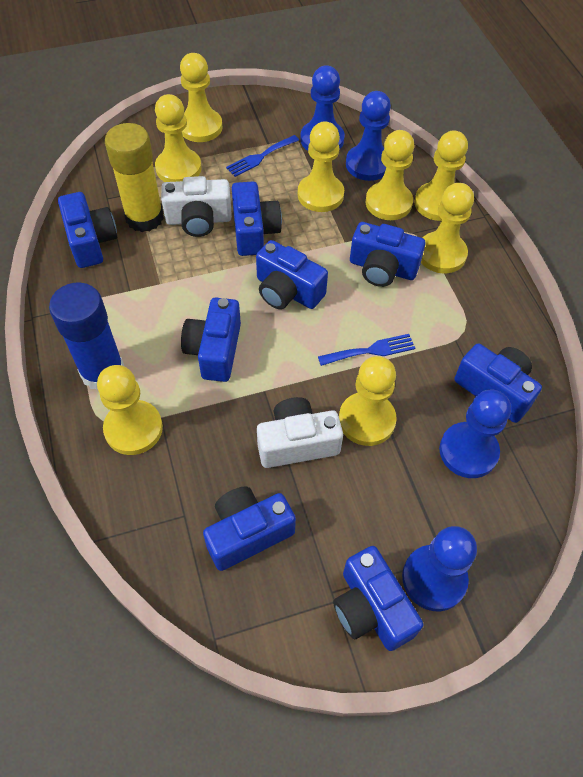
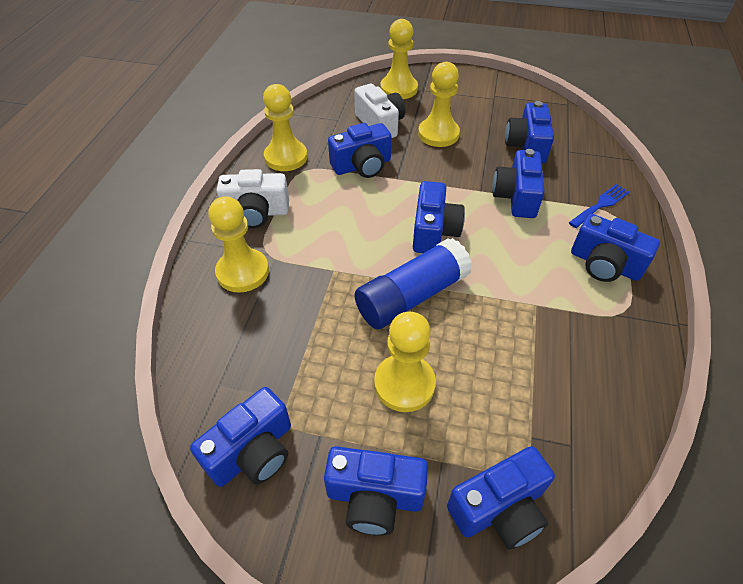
blue fork: 2 -> 1
blue pawn: 4 -> 0
yellow glue stick: 1 -> 0
yellow pawn: 8 -> 5

